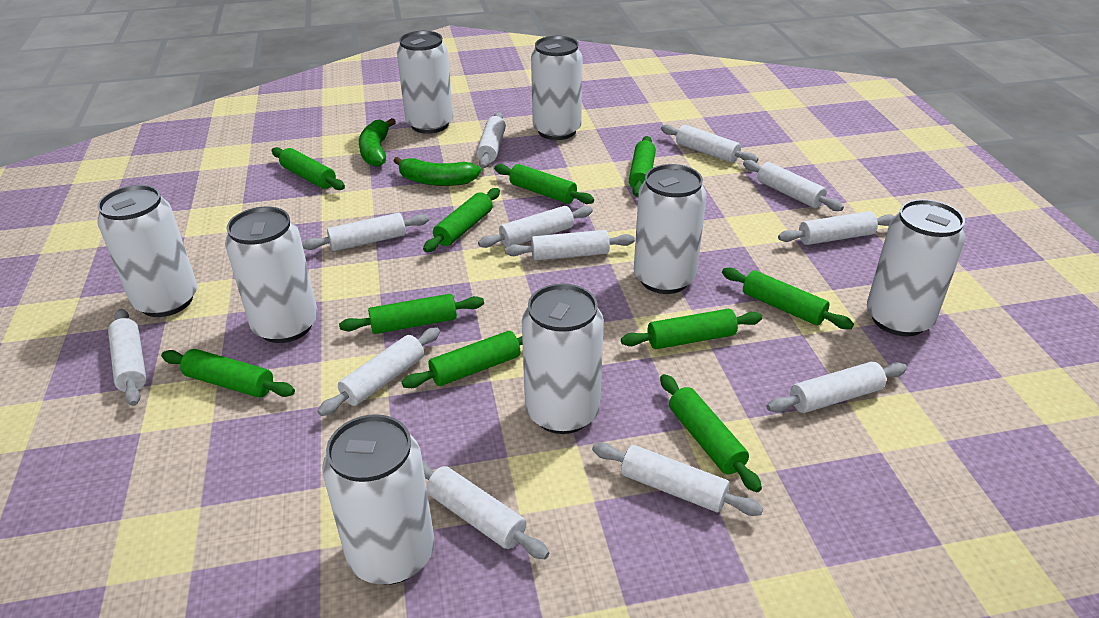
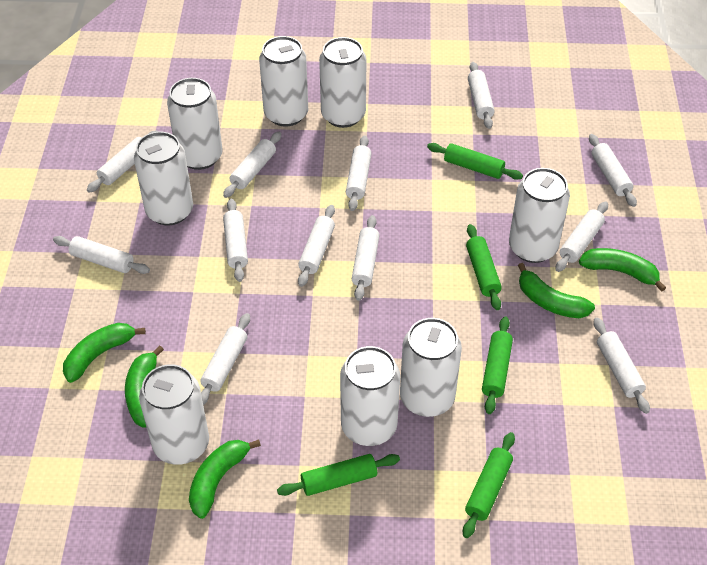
green banana: 2 -> 5
green rolling pin: 10 -> 5

